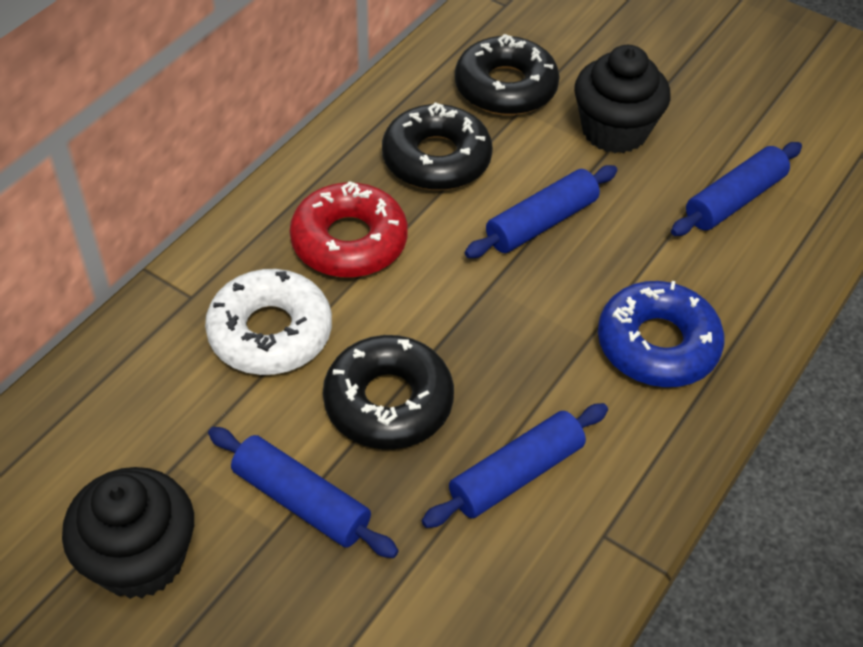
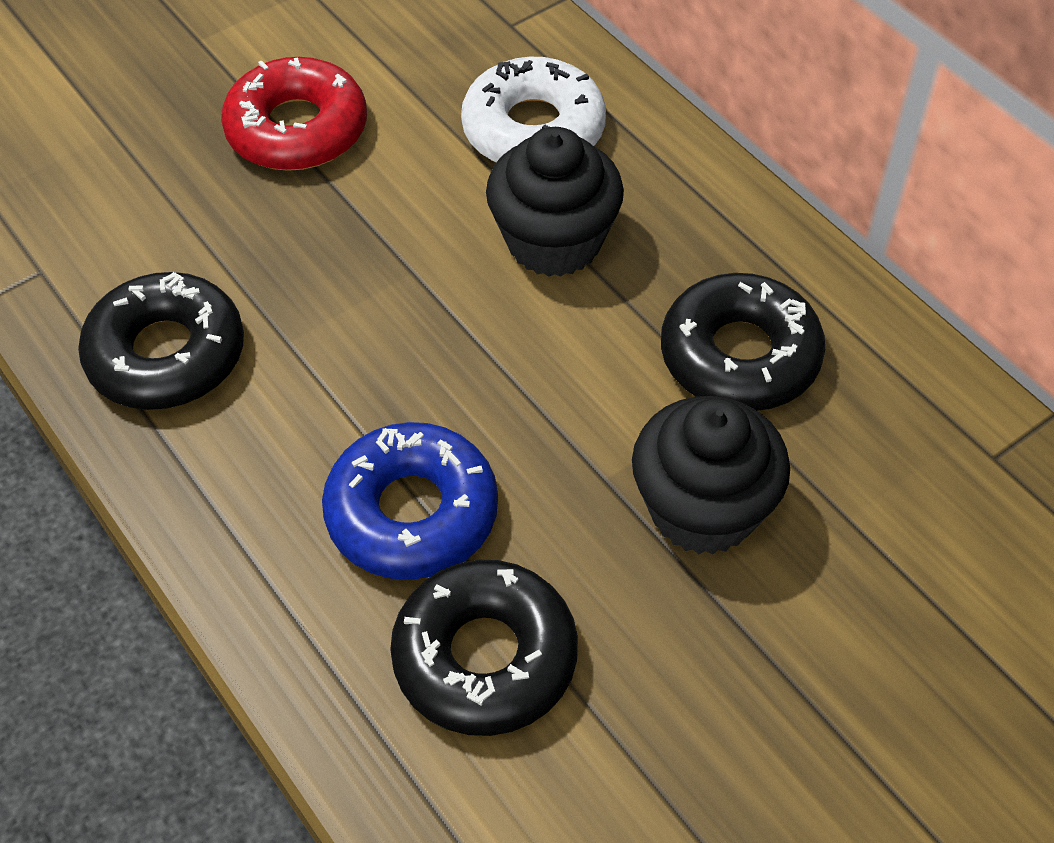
blue rolling pin: 4 -> 0

